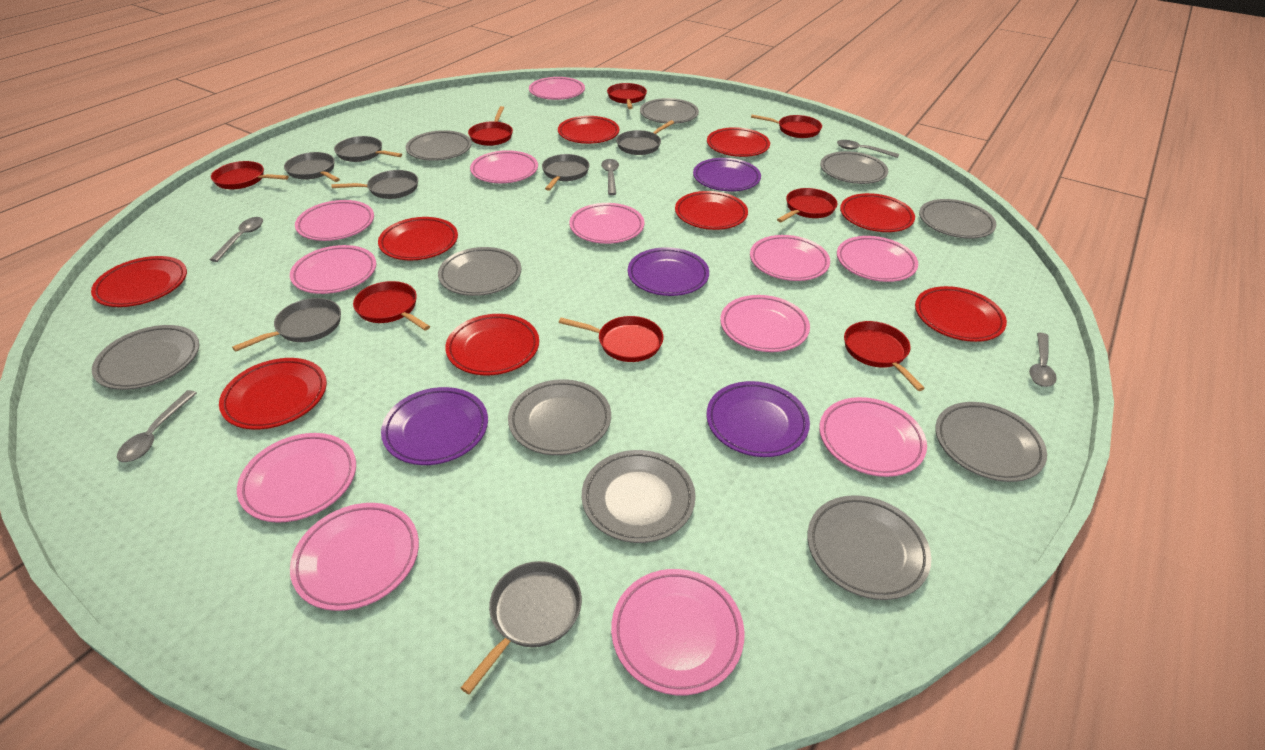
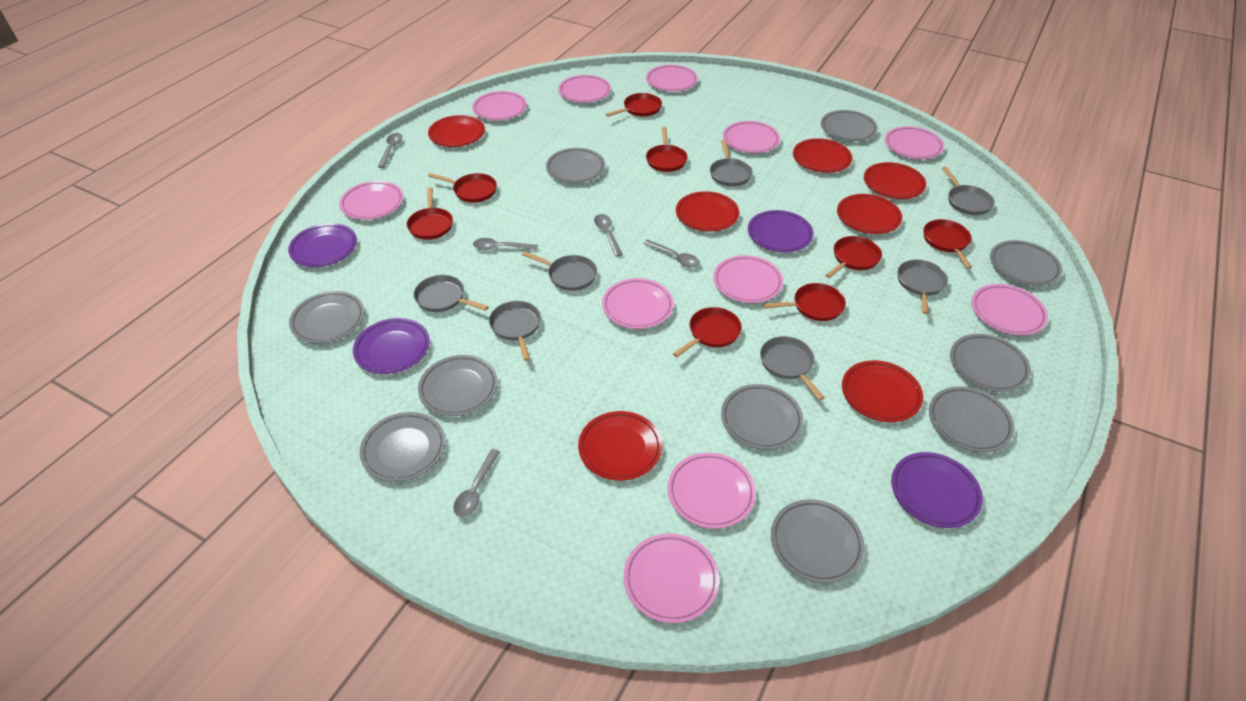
pink plate: 12 -> 11
red plate: 9 -> 7

